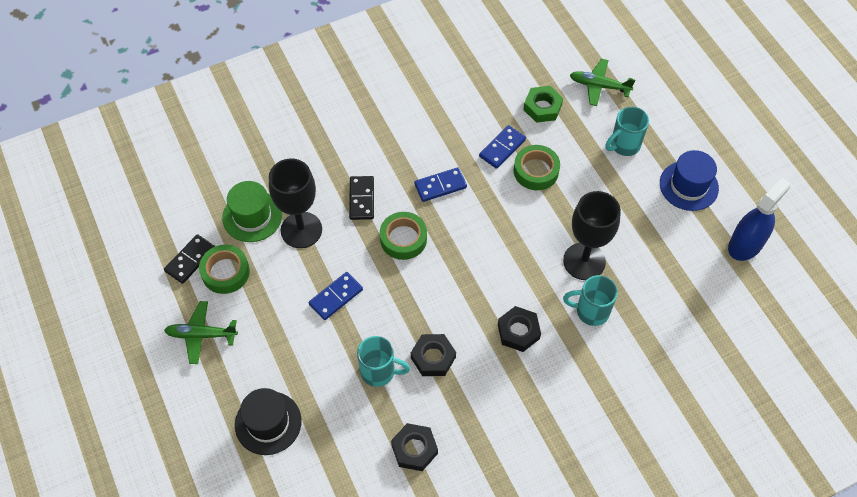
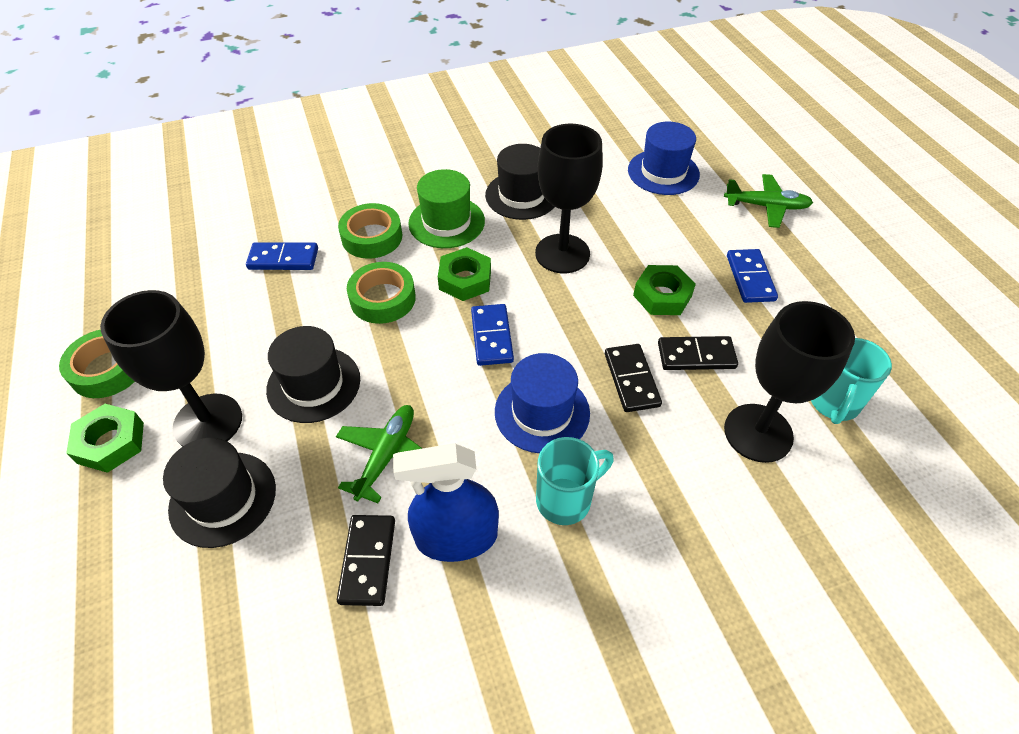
black domino: 2 -> 3
black goblet: 2 -> 3
black hat: 1 -> 3
black nut: 3 -> 0
blue hat: 1 -> 2
green nut: 1 -> 3
turquoise mug: 3 -> 2

